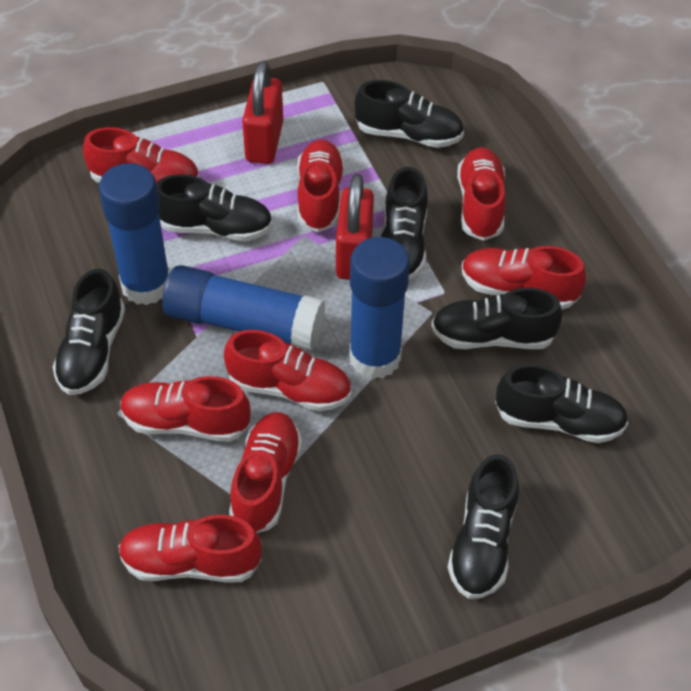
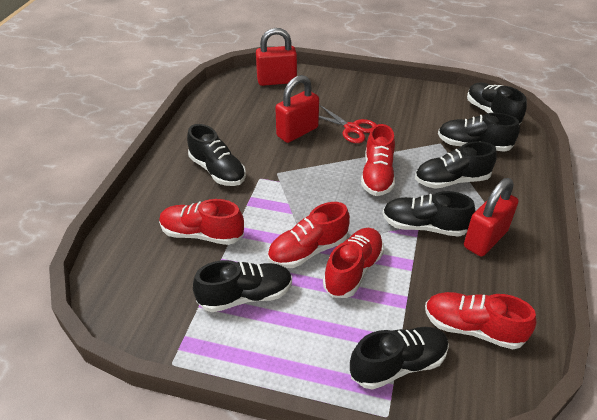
blue glue stick: 3 -> 0
red padlock: 2 -> 3
red scissors: 0 -> 1
red shoe: 8 -> 5

